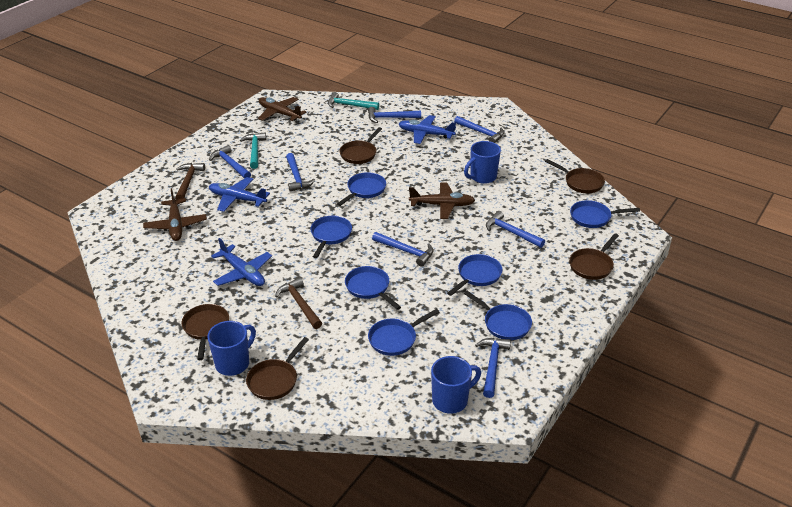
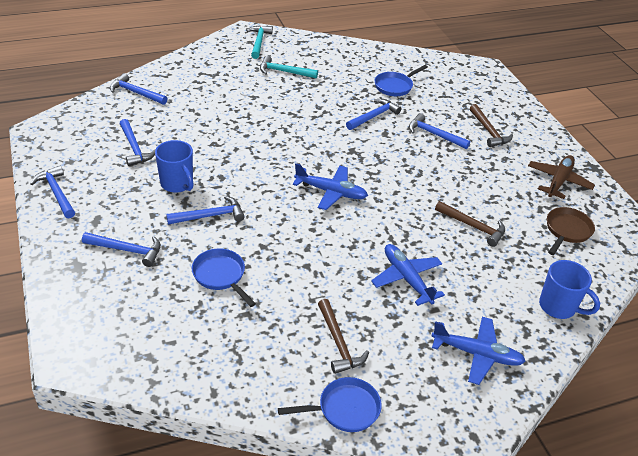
blue mug: 3 -> 2
blue pan: 7 -> 3
brown hammer: 2 -> 3
brown pan: 5 -> 1
brown plane: 3 -> 1

